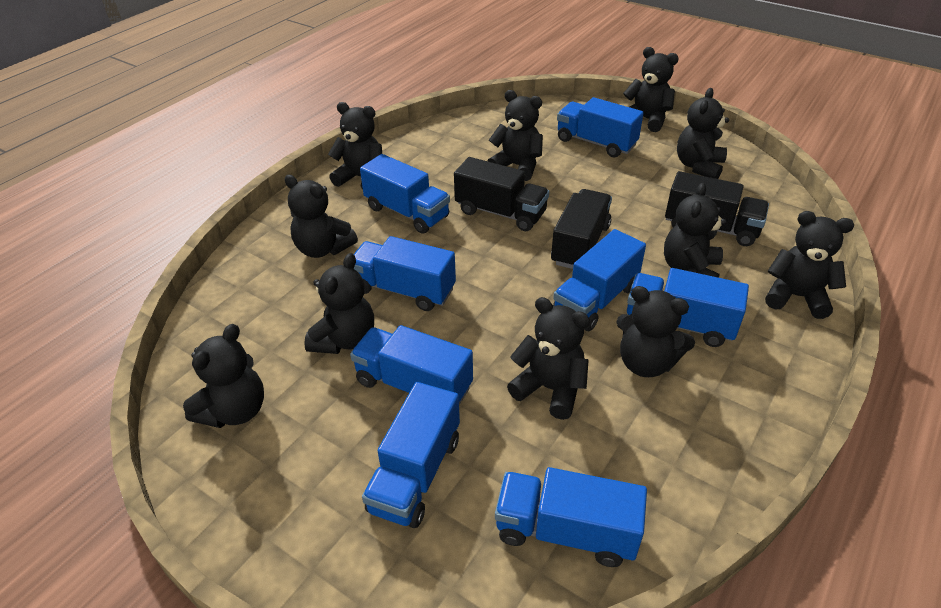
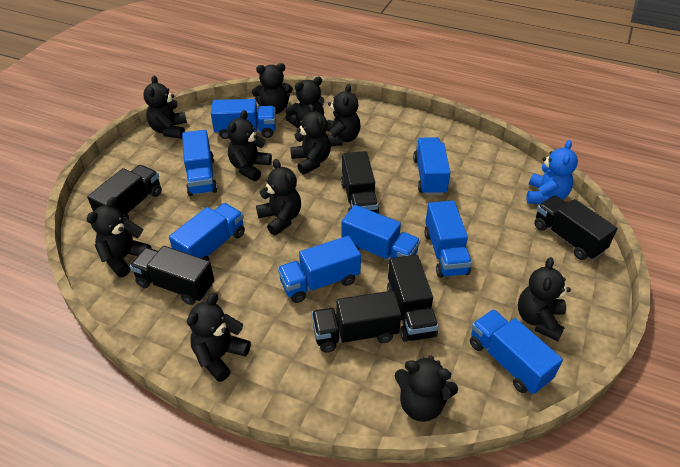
black truck: 3 -> 6
blue teddy bear: 0 -> 1

